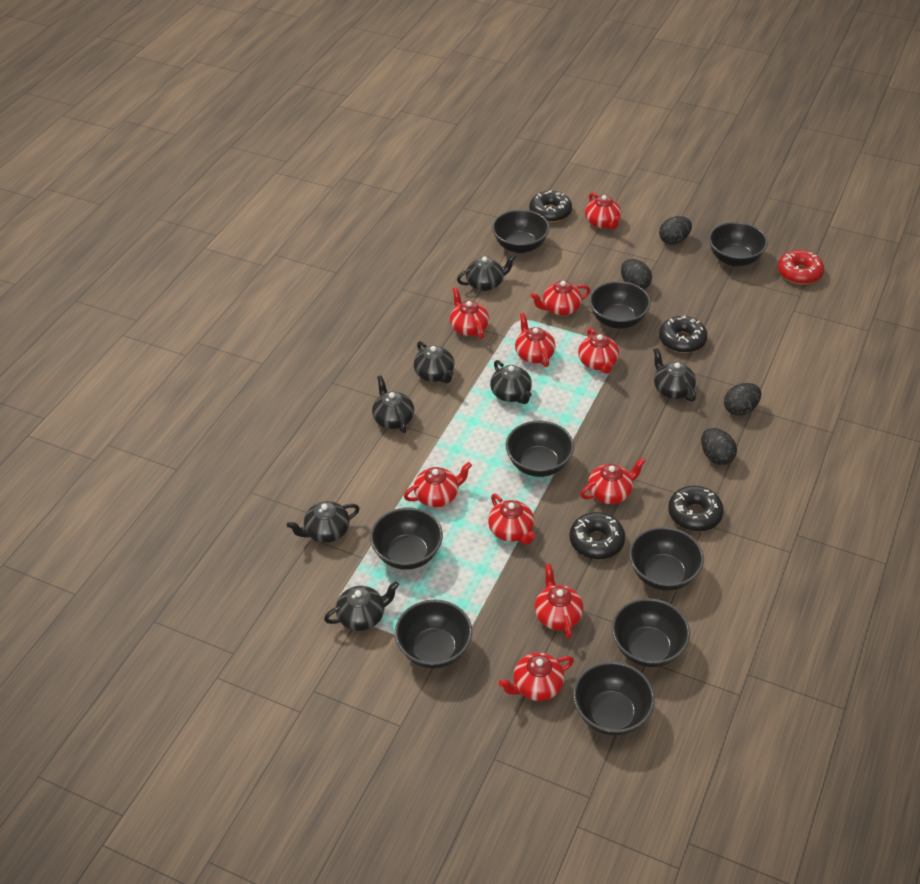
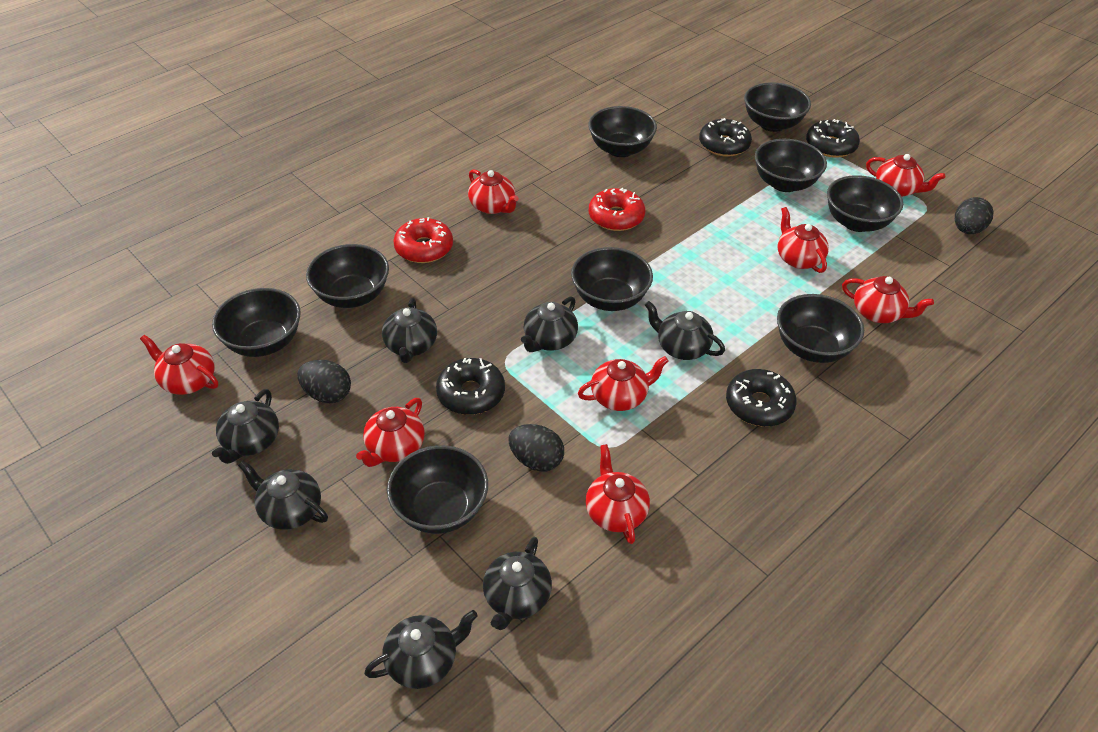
black egg: 4 -> 3
red donut: 1 -> 2
red teapot: 10 -> 8

